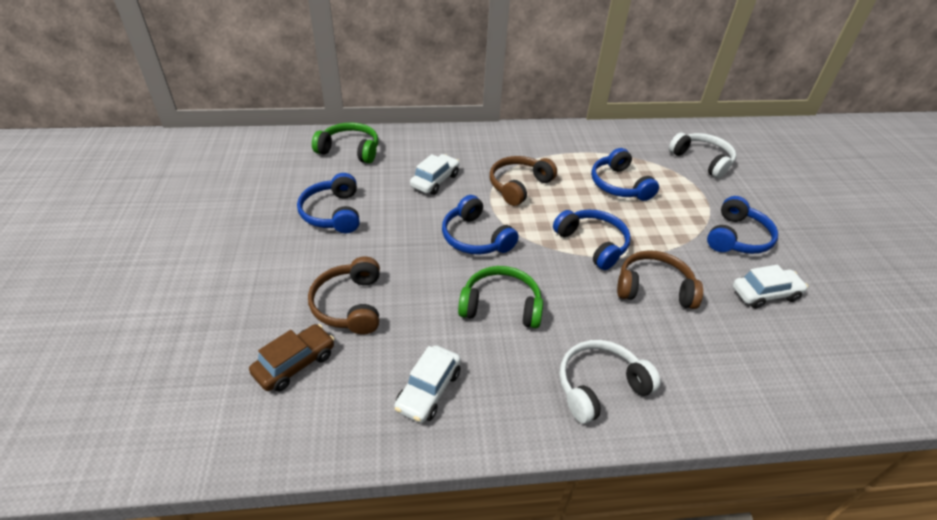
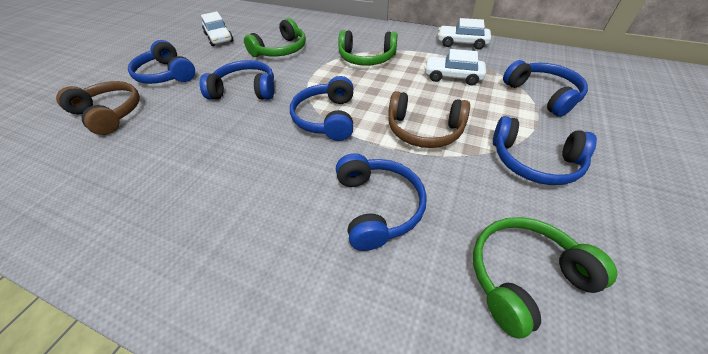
blue headphones: 5 -> 6
brown car: 1 -> 0
brown headphones: 3 -> 2
green headphones: 2 -> 3
white headphones: 2 -> 0

